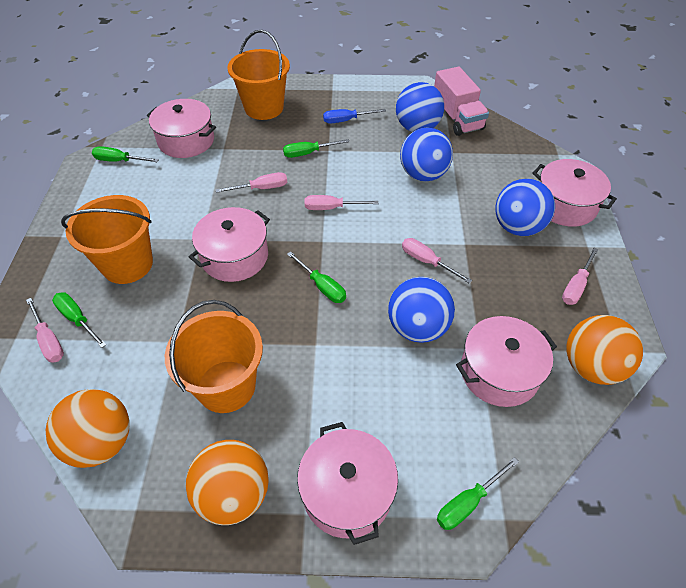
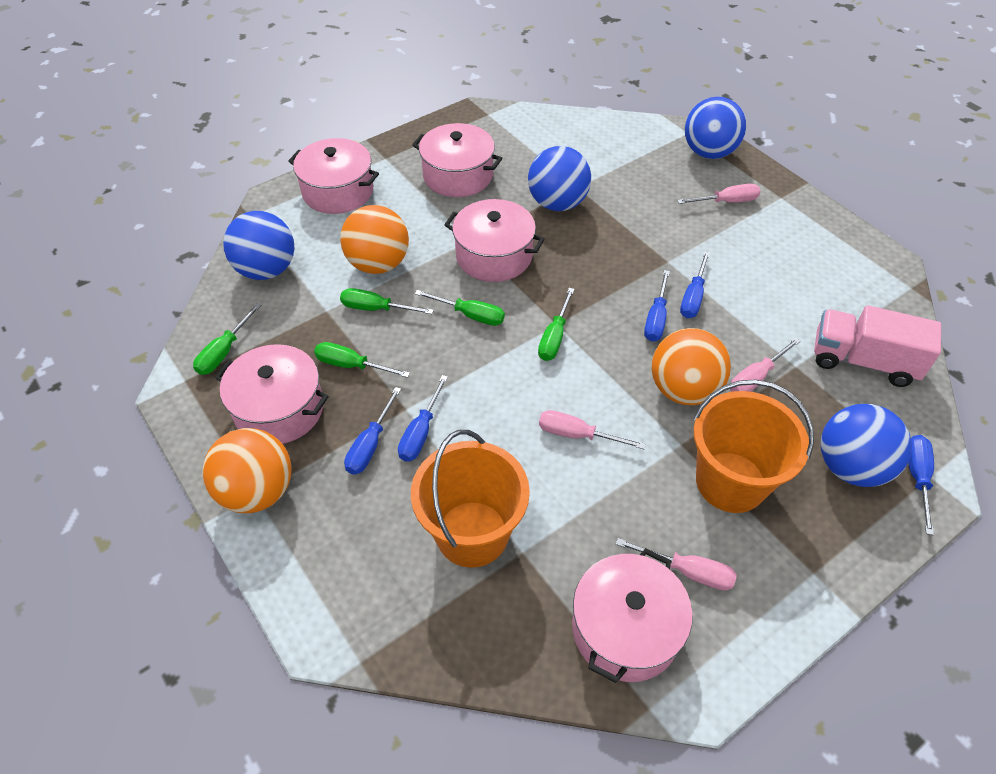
blue screwdriver: 1 -> 5
orange bucket: 3 -> 2
pink screwdriver: 5 -> 4

